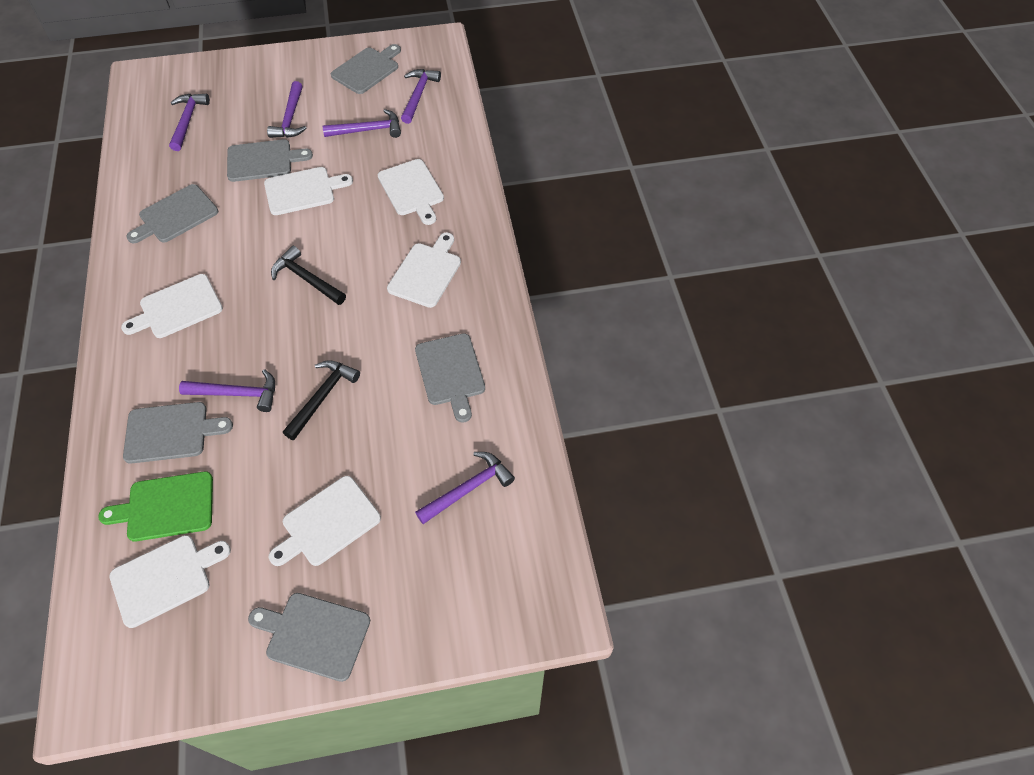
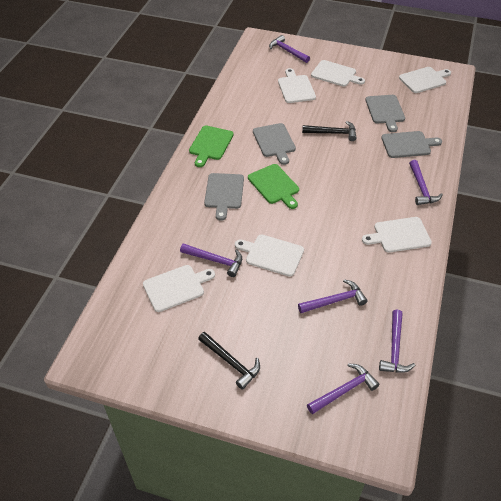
green cutting board: 1 -> 2
grey cutting board: 6 -> 4

